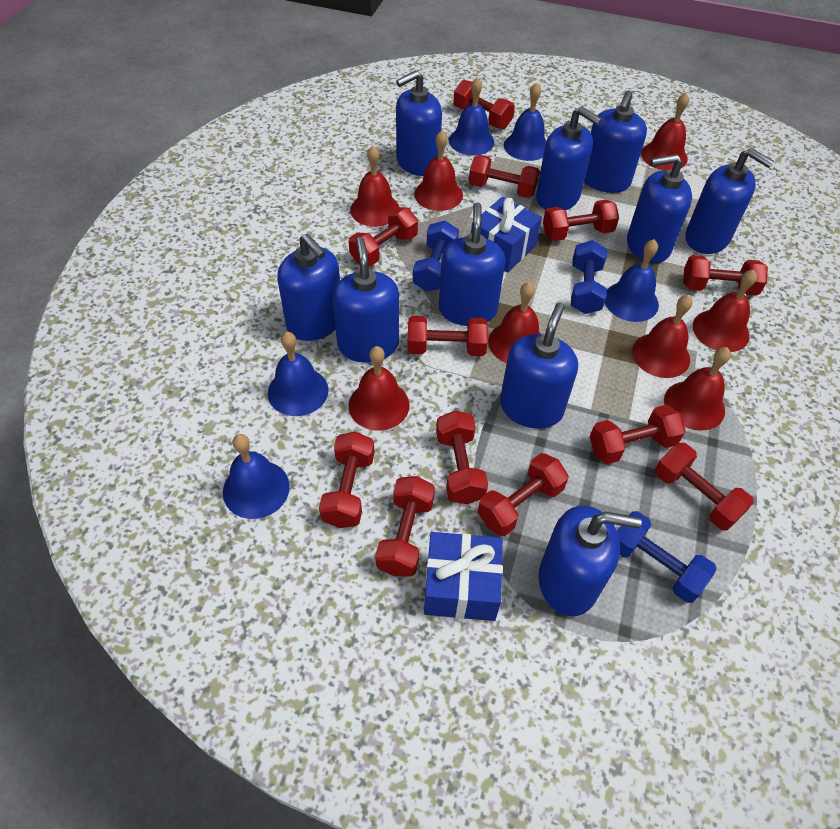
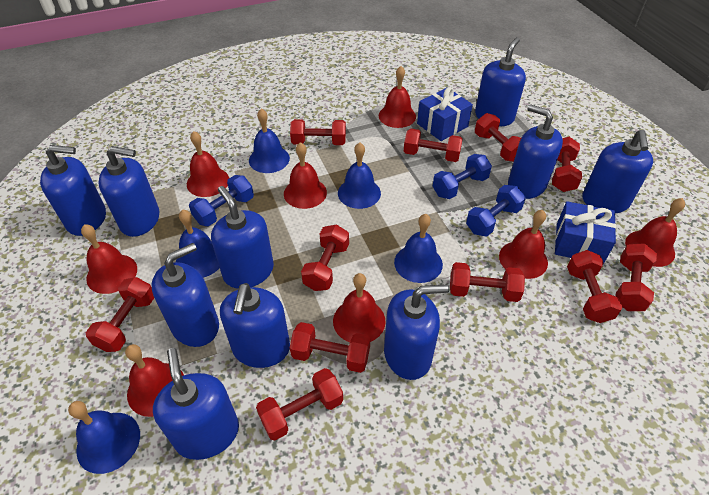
red dumbbell: 12 -> 11

